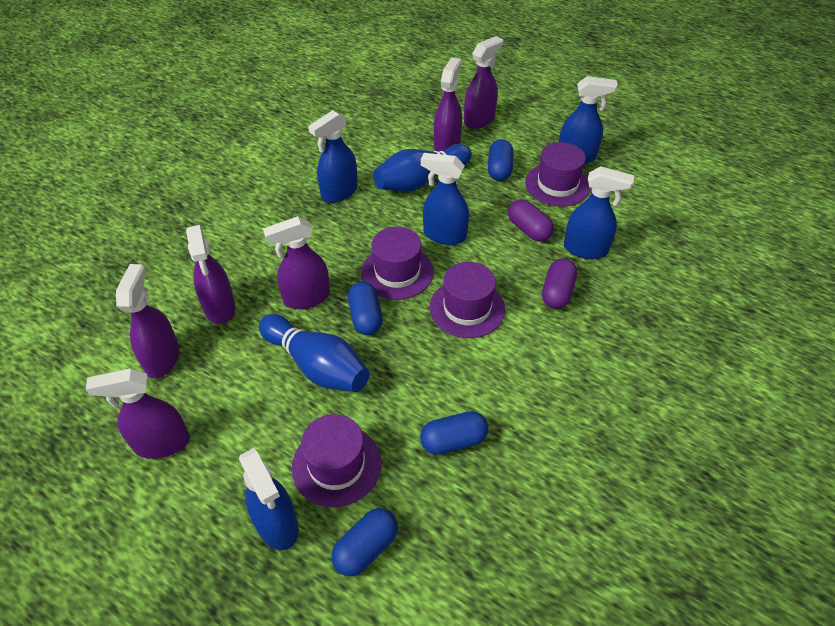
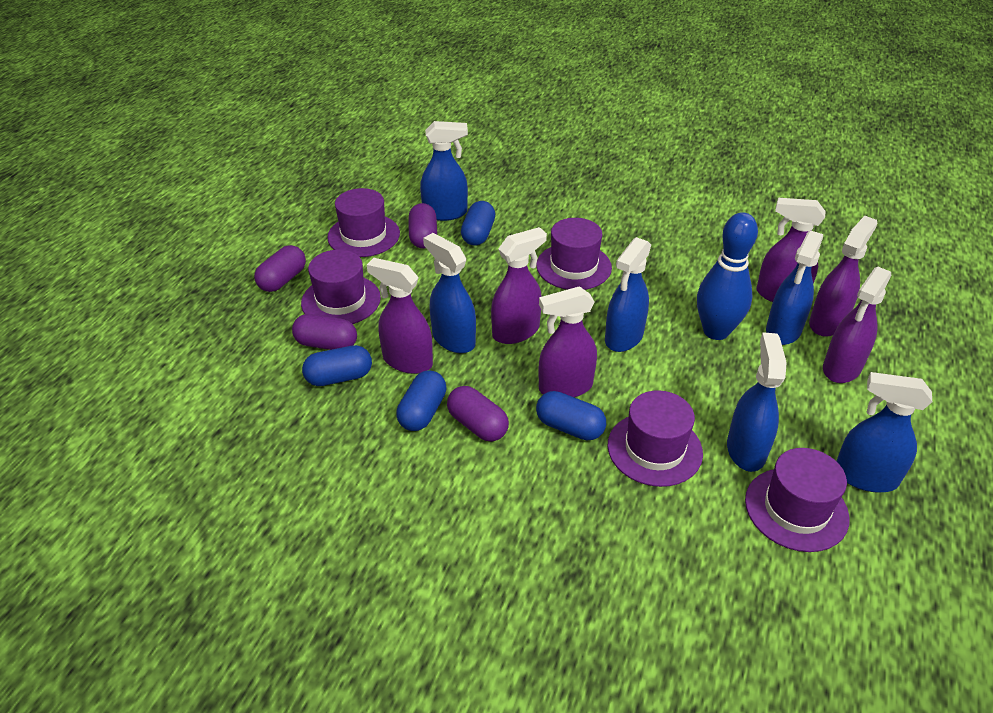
blue bowling pin: 2 -> 1
blue spray bottle: 5 -> 6
purple capsule: 2 -> 4
purple hat: 4 -> 5

